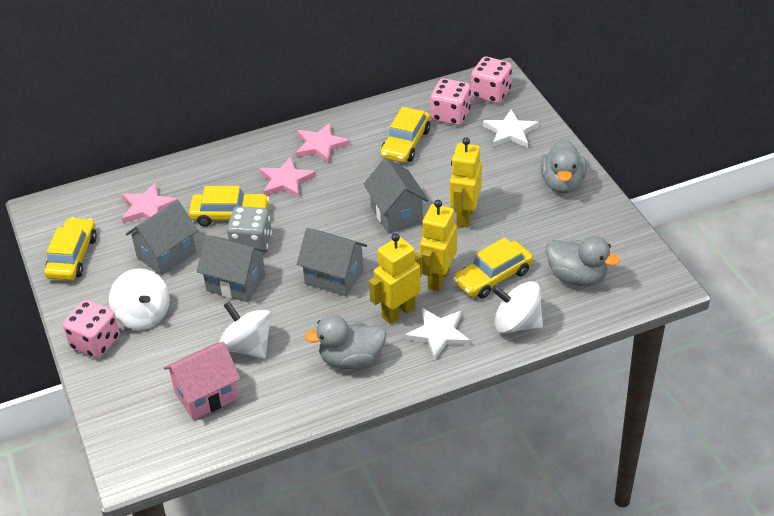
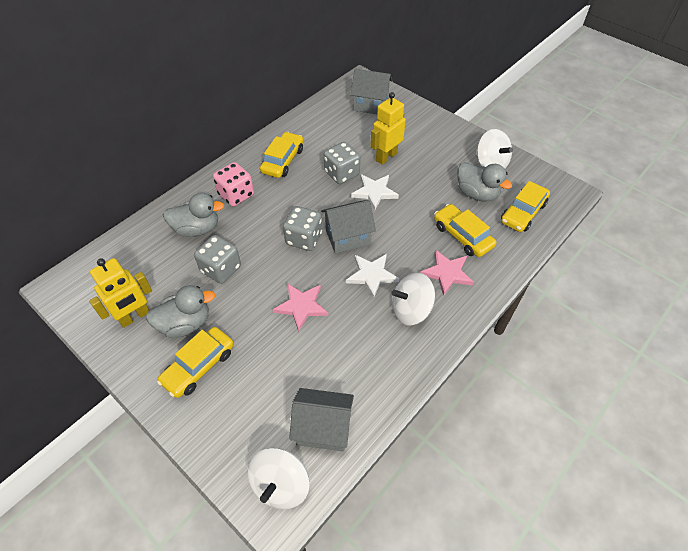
grey dice: 1 -> 3
grey house: 4 -> 3
pink dice: 3 -> 1
pink house: 1 -> 0
pink star: 3 -> 2
yellow robot: 3 -> 2

